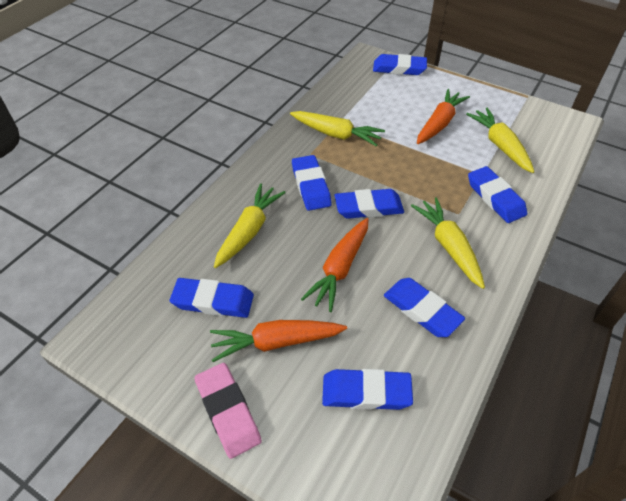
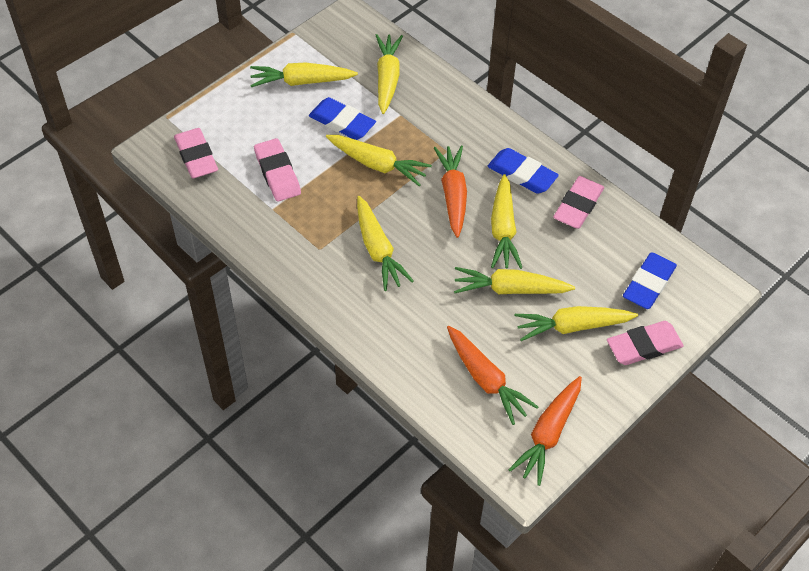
blue eraser: 7 -> 3
pink eraser: 1 -> 4
yellow carrot: 4 -> 7

